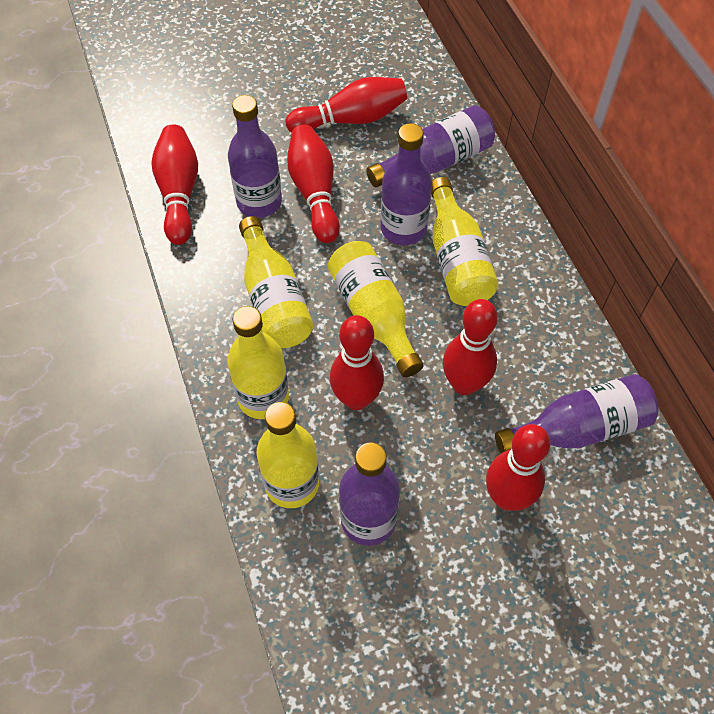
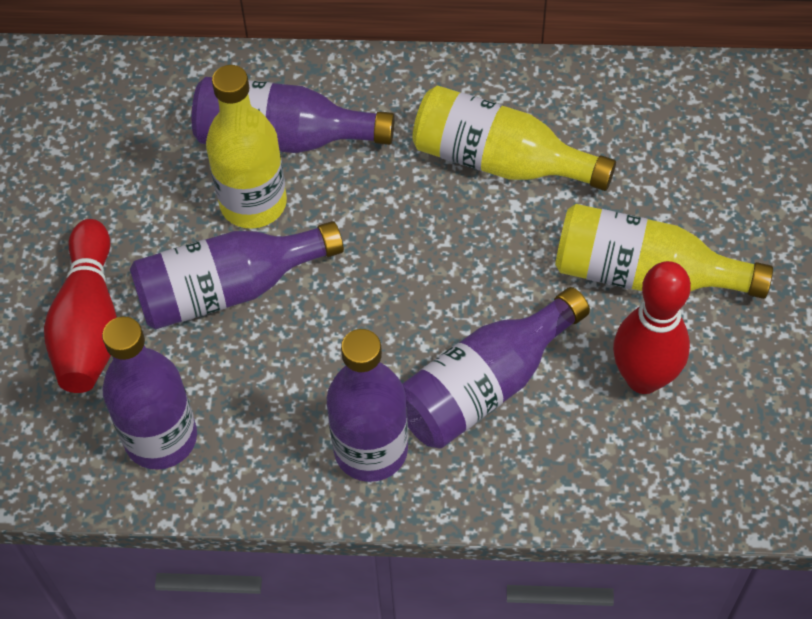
red bowling pin: 6 -> 2
yellow bottle: 5 -> 3

